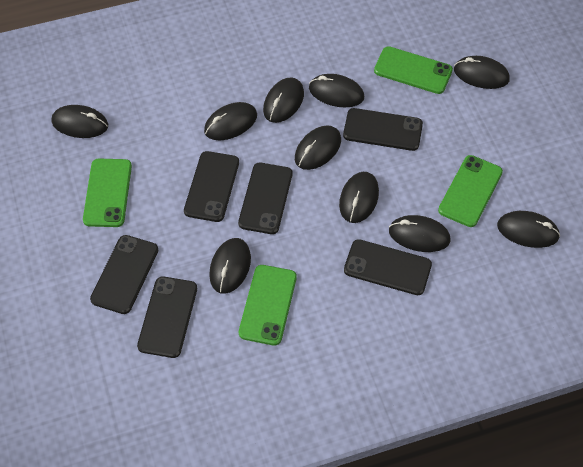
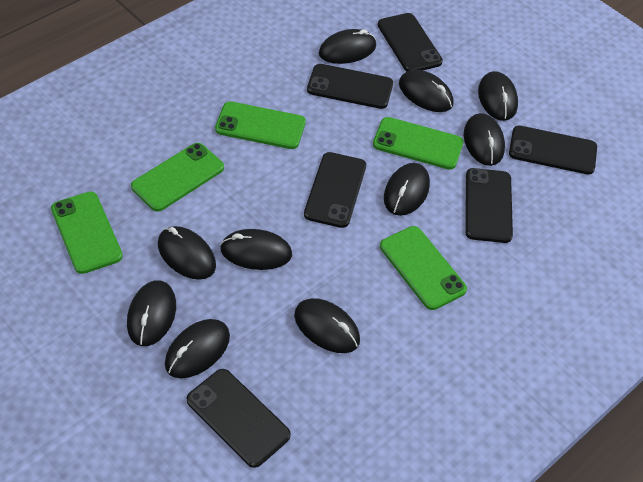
green phone: 4 -> 5

